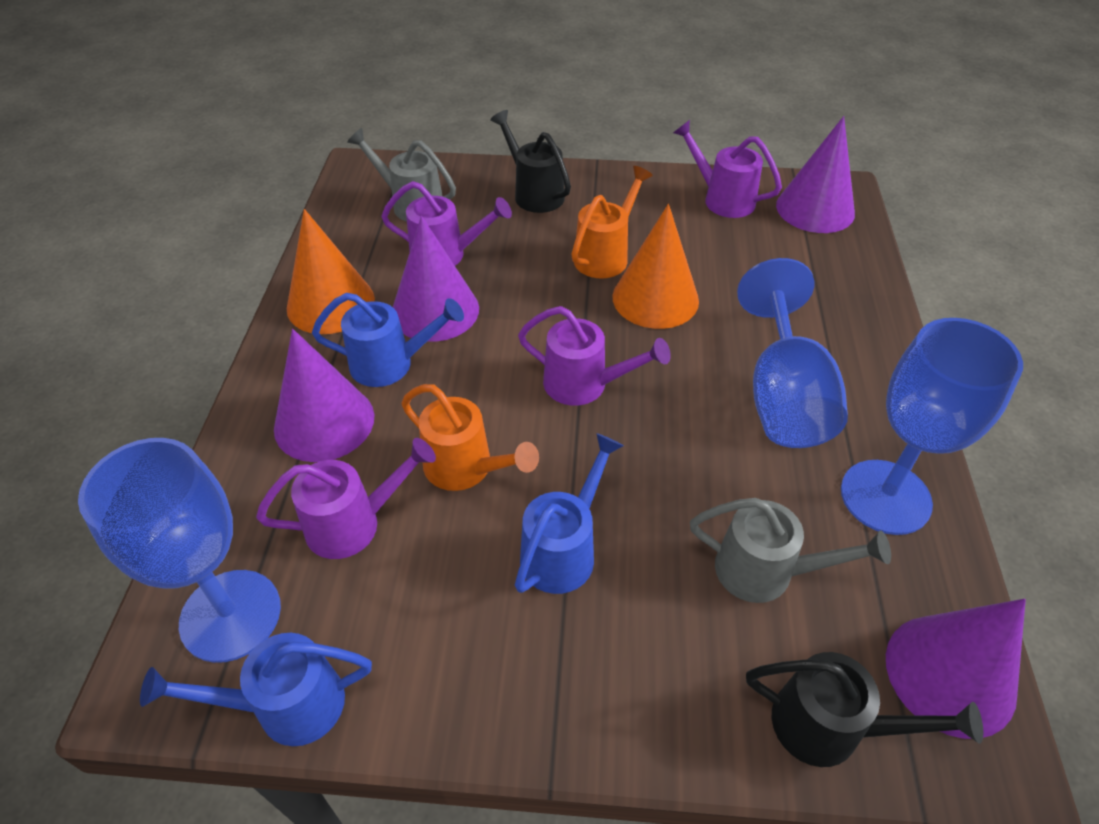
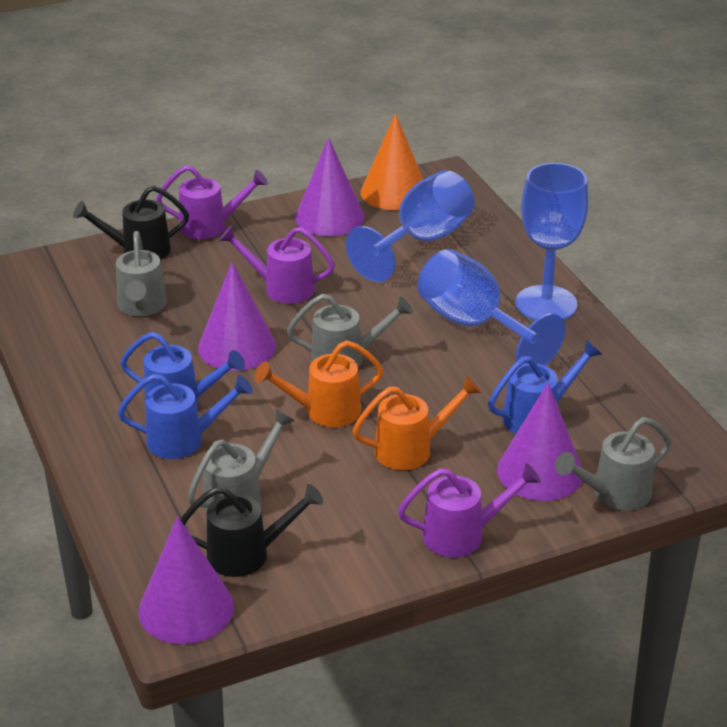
grey watering can: 2 -> 4
orange cone: 2 -> 1
purple watering can: 4 -> 3

